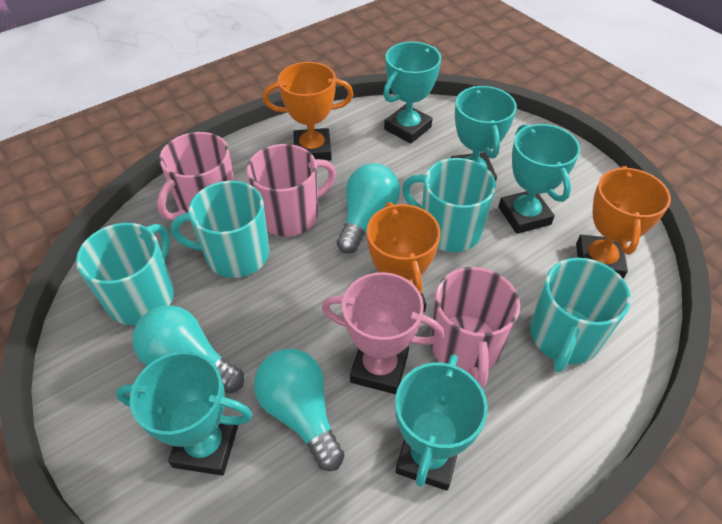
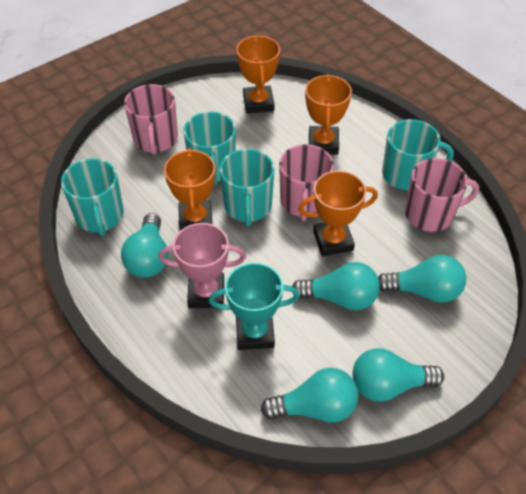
orange trophy: 3 -> 4
turquoise light bulb: 3 -> 5
turquoise trophy: 5 -> 1

